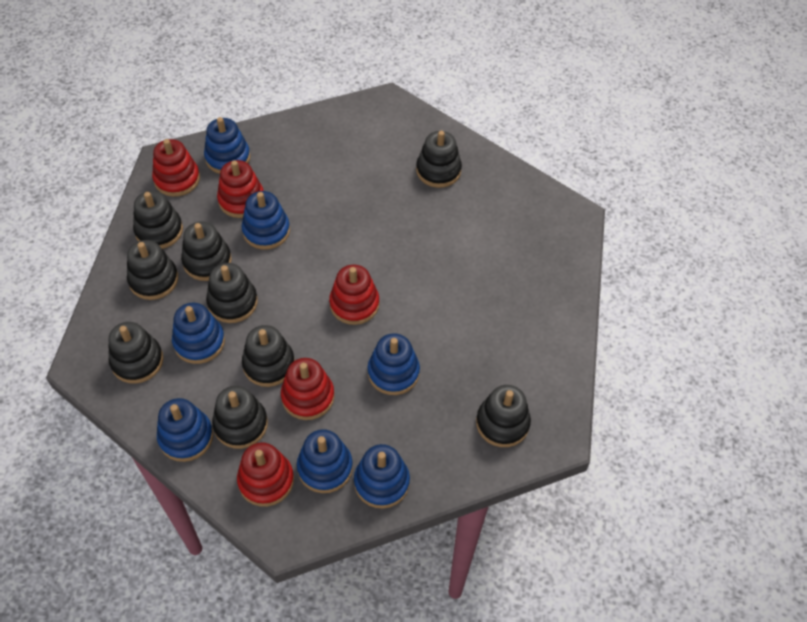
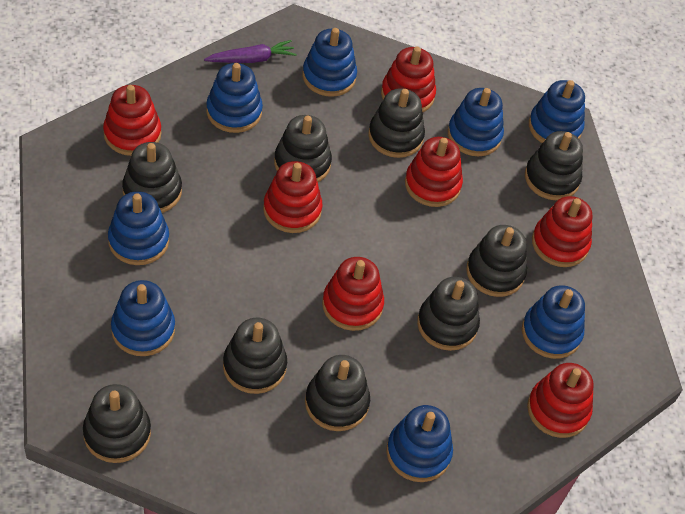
blue stacking toy: 7 -> 8
purple carrot: 0 -> 1
red stacking toy: 5 -> 7

